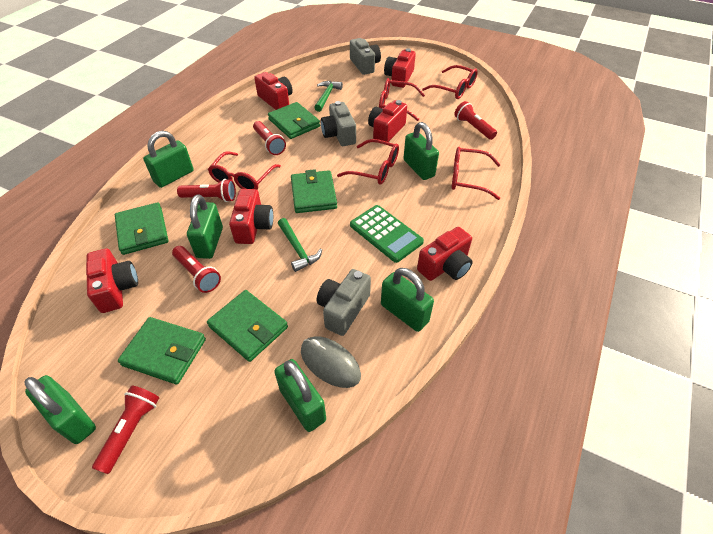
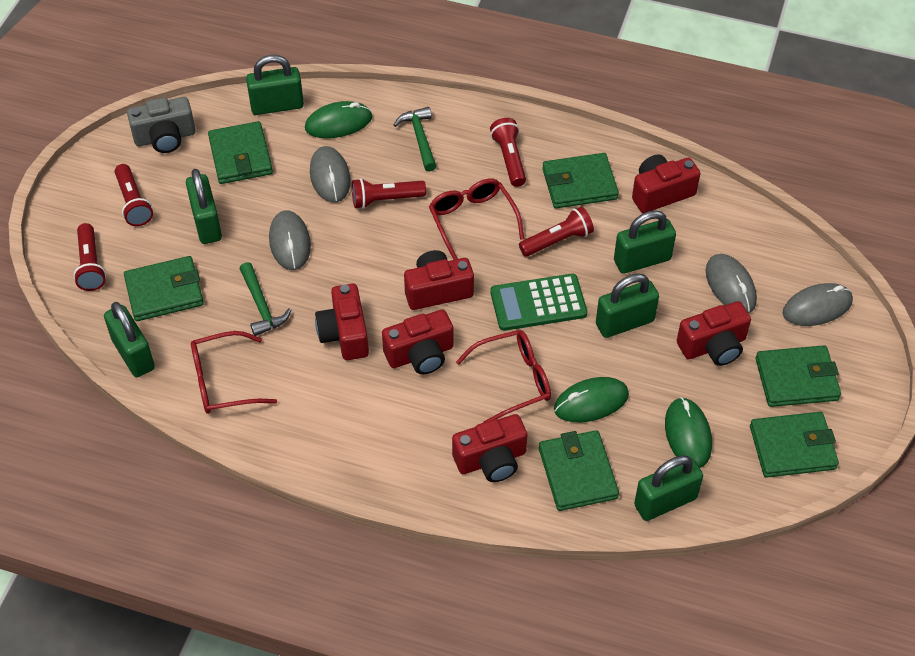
green mouse: 0 -> 3
green wallet: 5 -> 6
grey camera: 3 -> 1
grey mouse: 1 -> 4
red glasses: 5 -> 3

